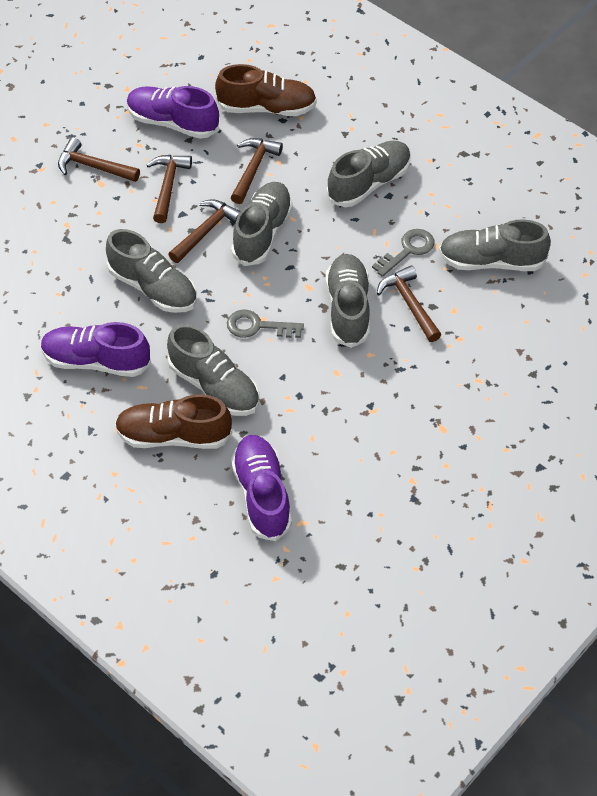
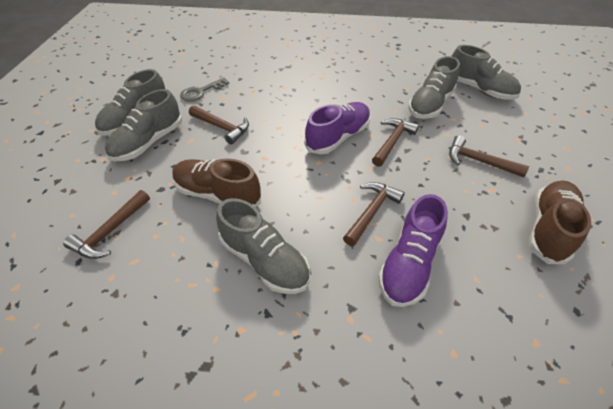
grey key: 2 -> 1
grey shoe: 6 -> 5
purple shoe: 3 -> 2

